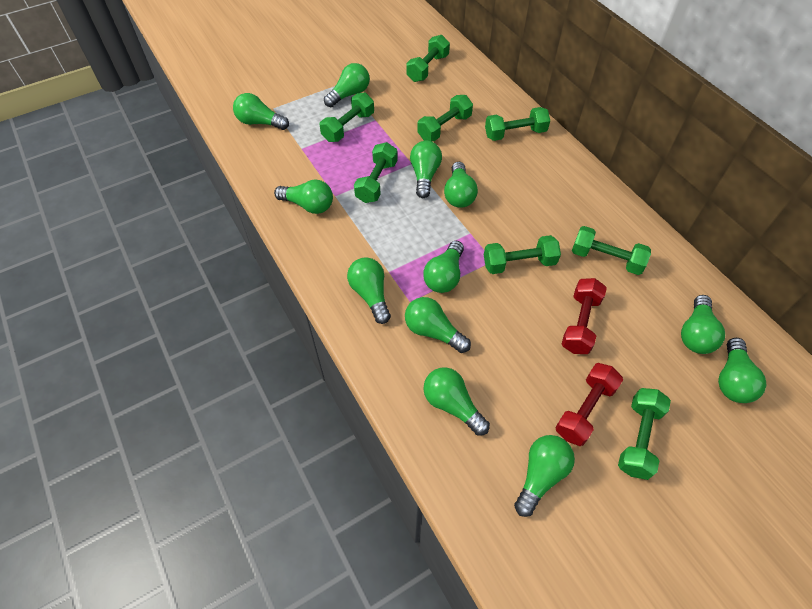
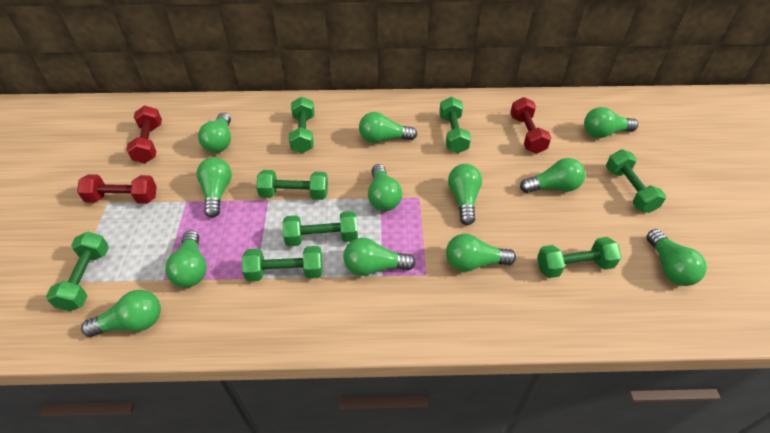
red dumbbell: 2 -> 3

